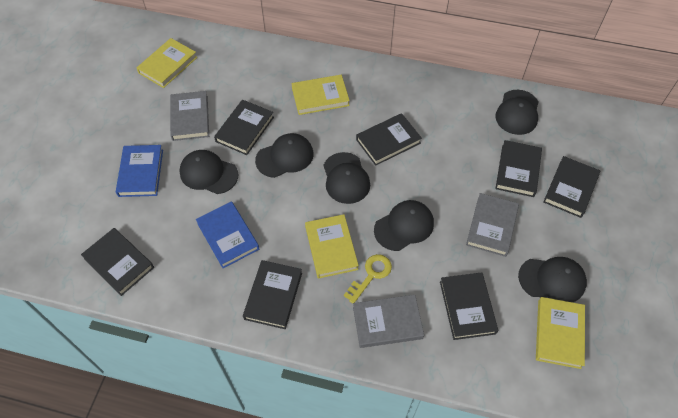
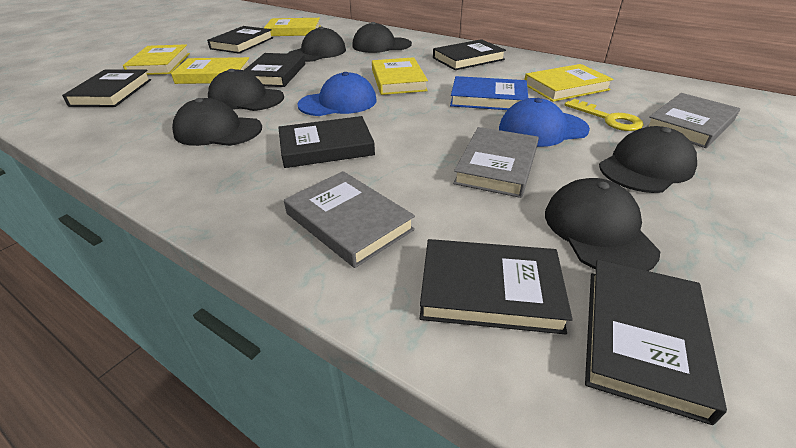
blue book: 2 -> 1
blue cap: 0 -> 2
yellow book: 4 -> 5

